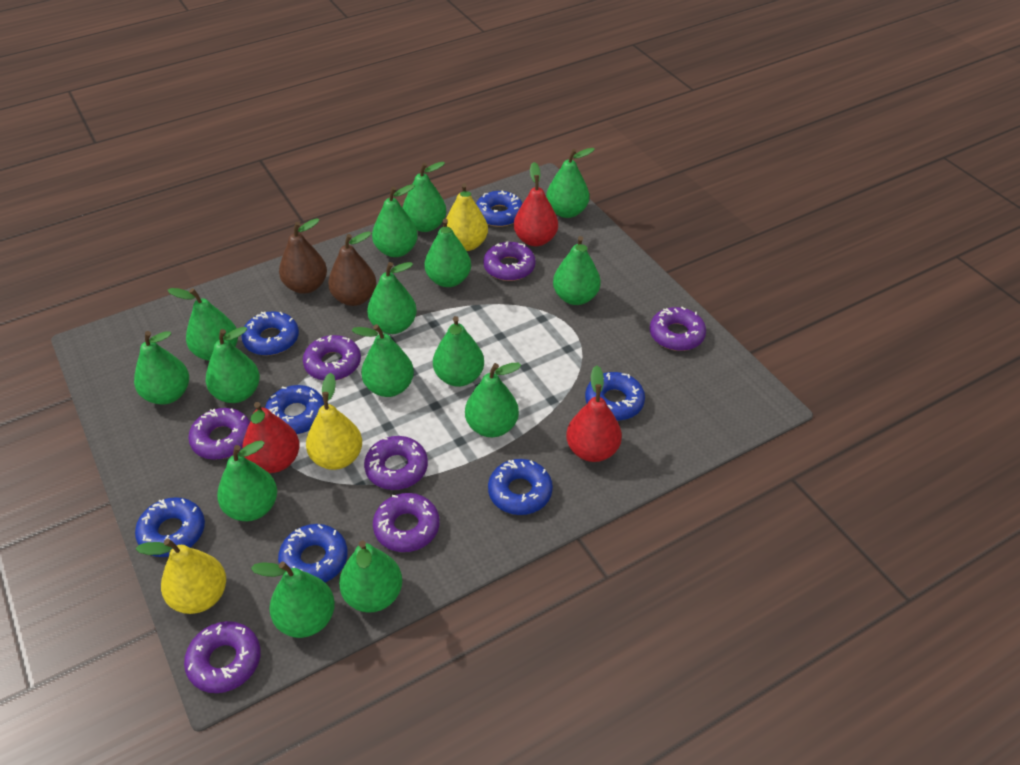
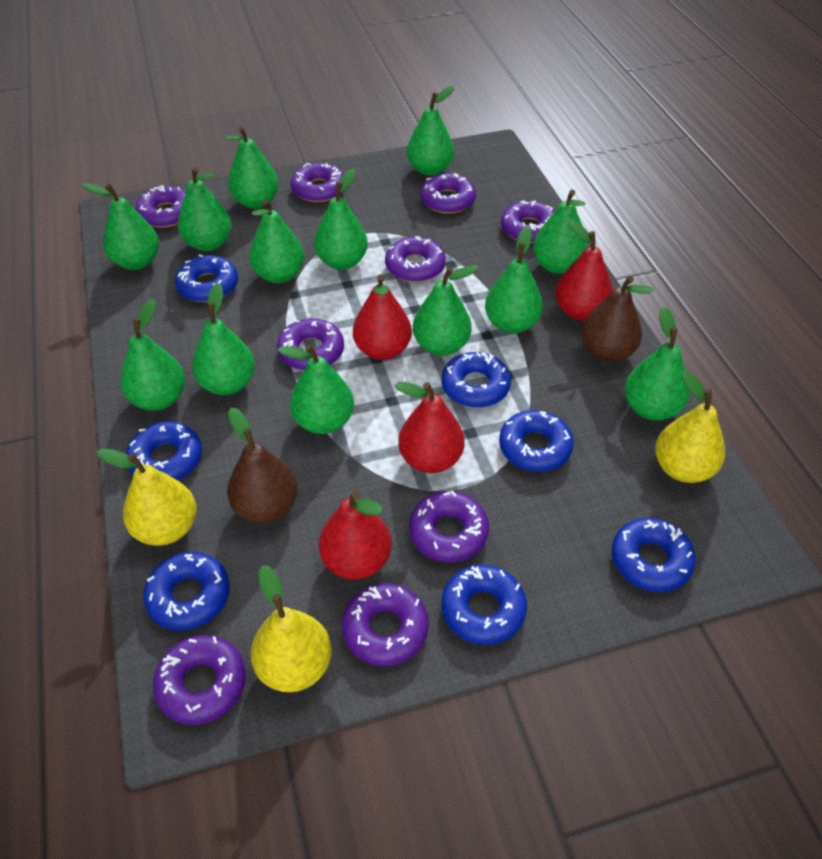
green pear: 15 -> 13
purple donut: 7 -> 9
red pear: 3 -> 4

